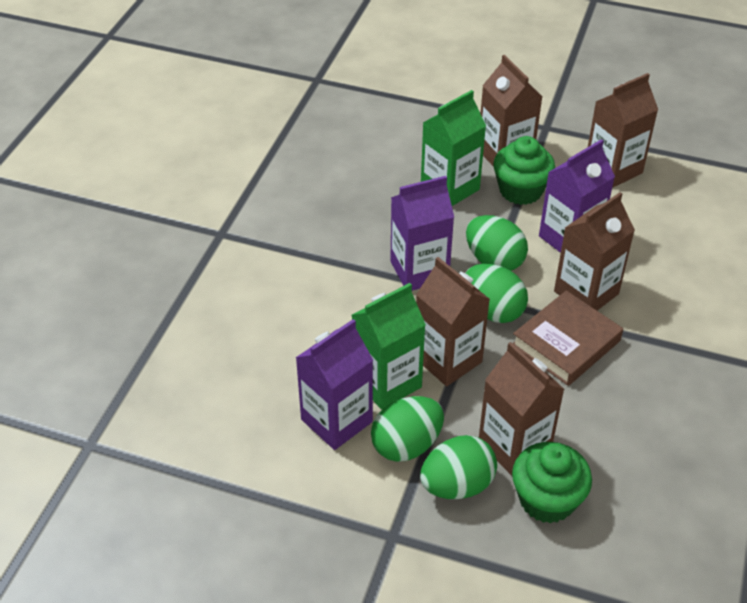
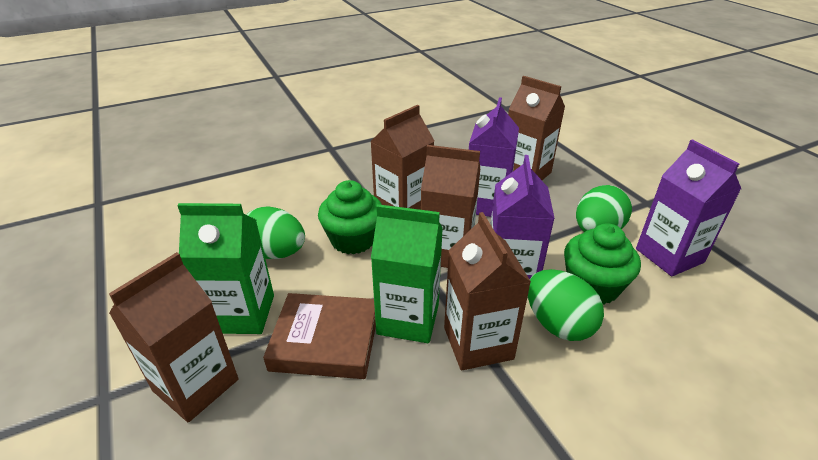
green egg: 4 -> 3

